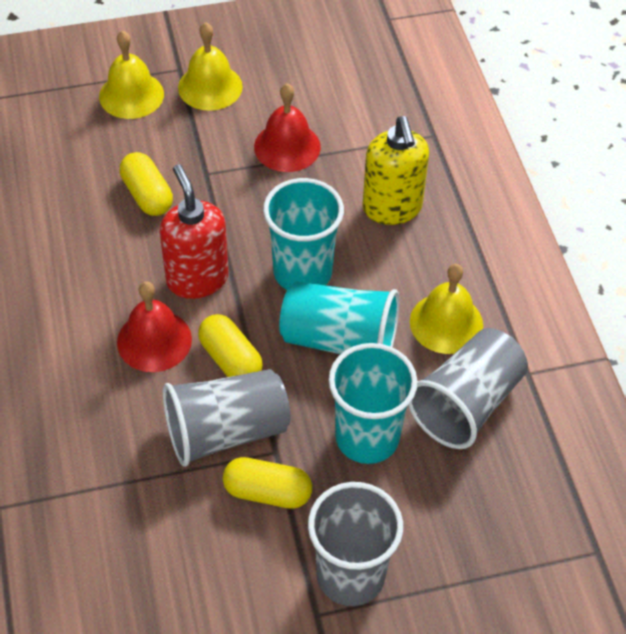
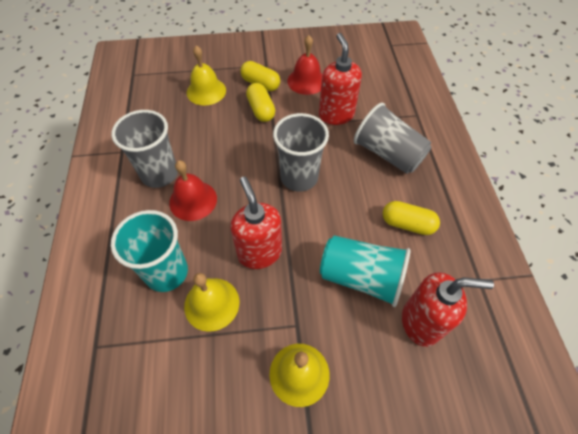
red soap dispenser: 1 -> 3
turquoise cup: 3 -> 2
yellow soap dispenser: 1 -> 0

